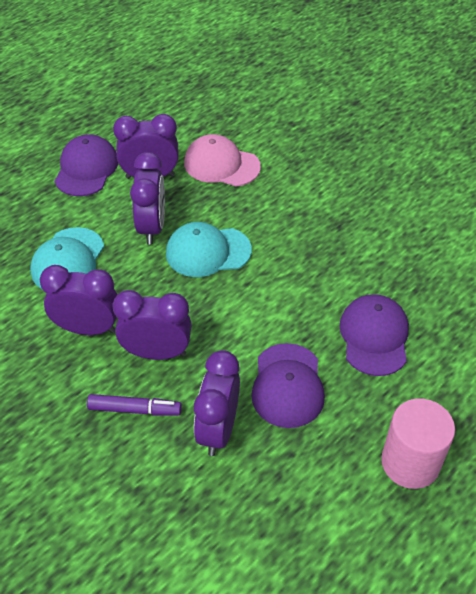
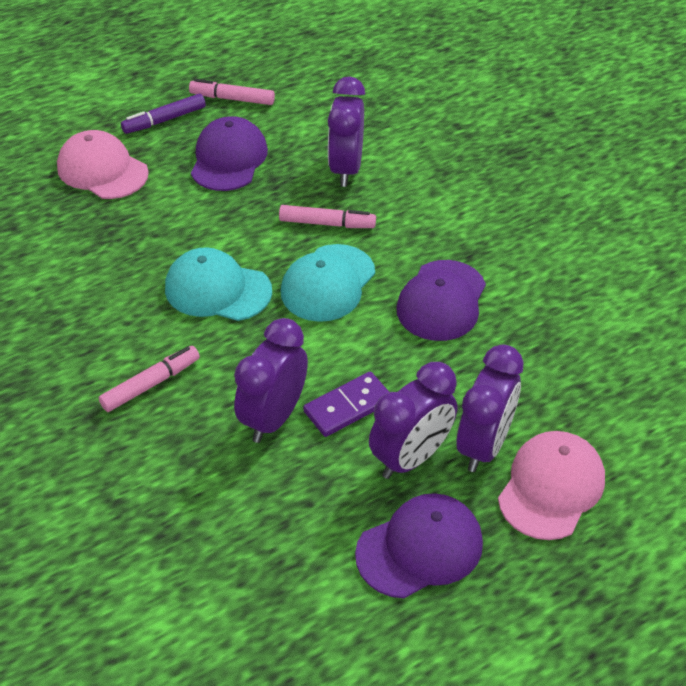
pink cap: 1 -> 2
pink cylinder: 1 -> 0
pink marker: 0 -> 3
purple clock: 5 -> 4
purple domino: 0 -> 1

